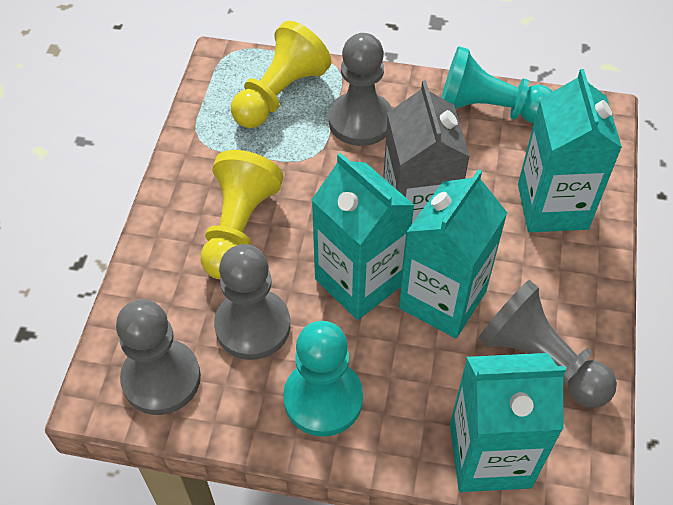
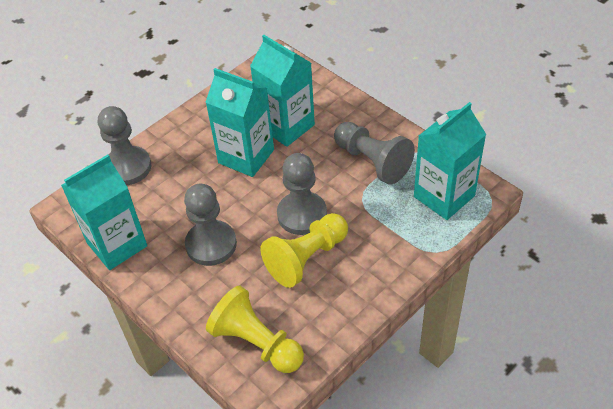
grey carton: 1 -> 0
turquoise pawn: 2 -> 0

